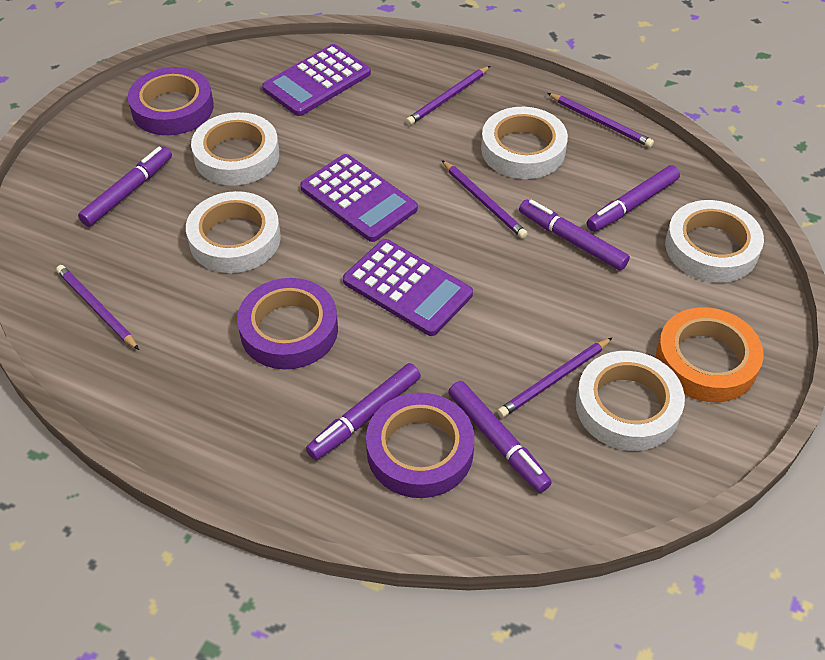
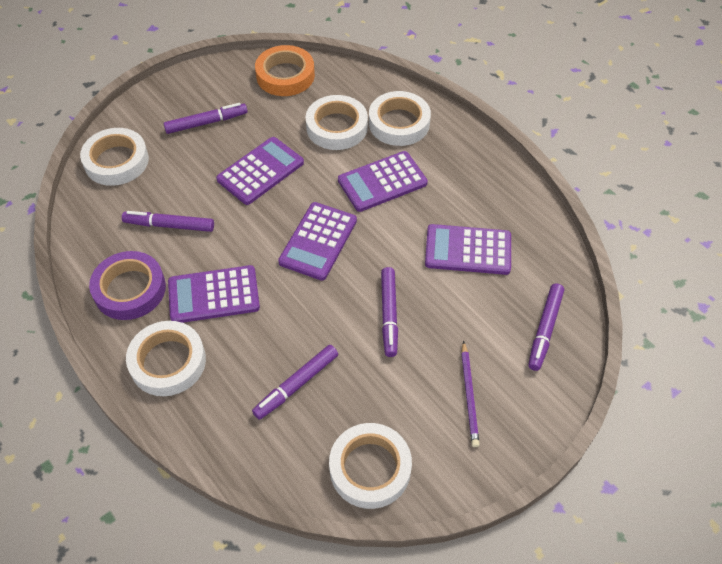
purple calculator: 3 -> 5
purple pencil: 5 -> 1
purple tape: 3 -> 1

